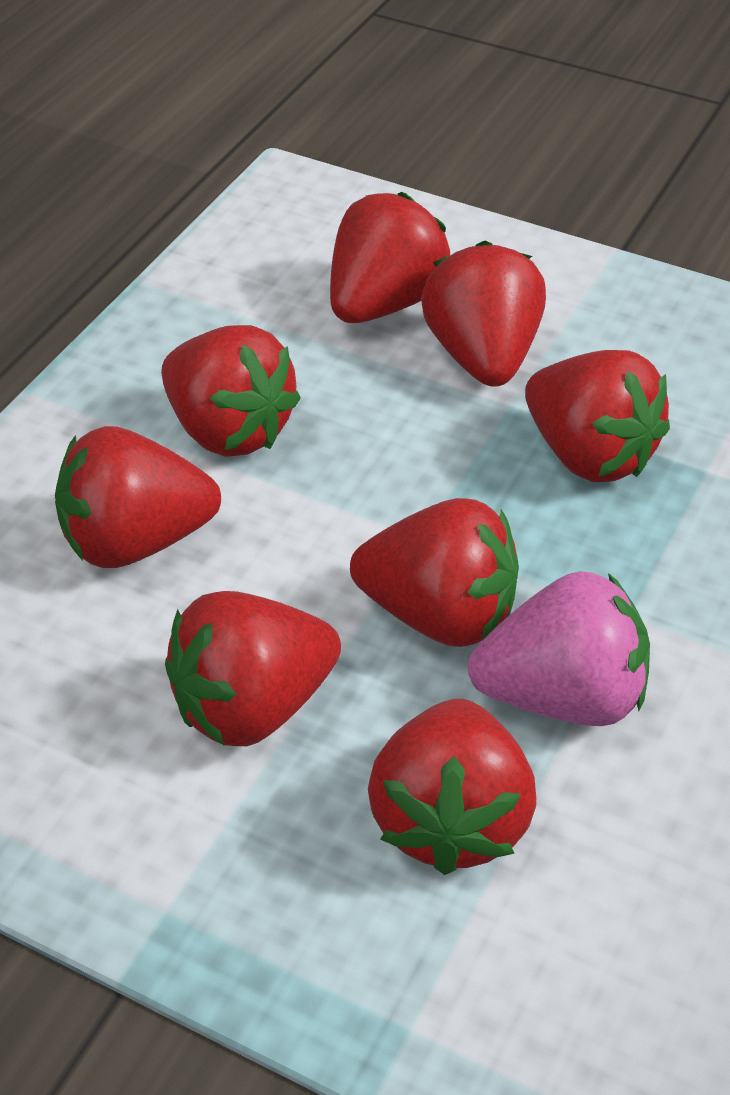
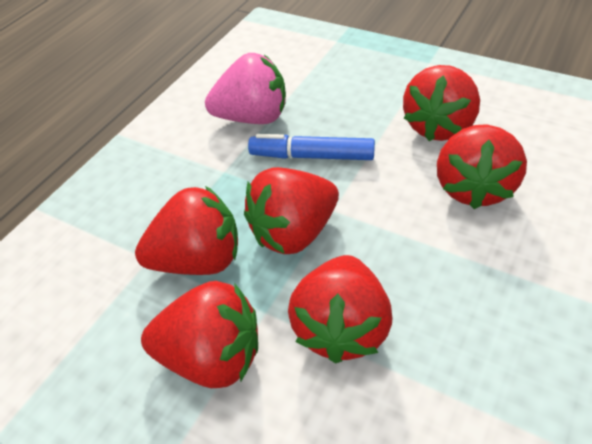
blue marker: 0 -> 1
red strawberry: 8 -> 6

